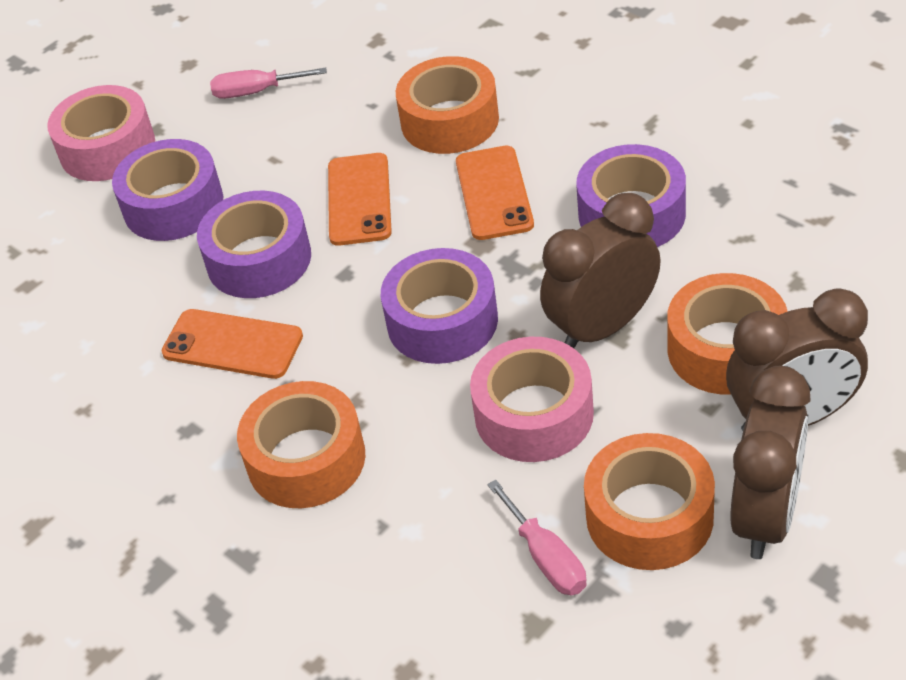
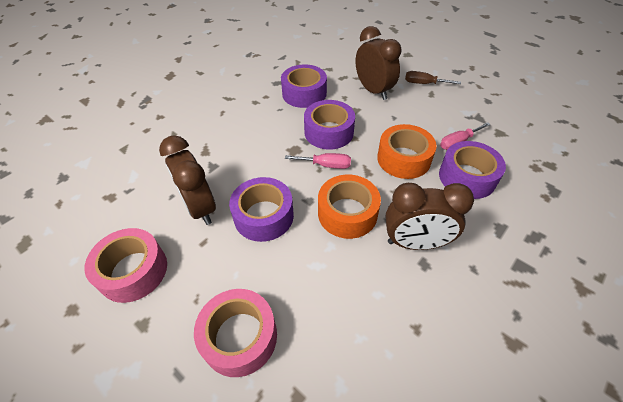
brown screwdriver: 0 -> 1
orange phone: 3 -> 0
orange tape: 4 -> 2

